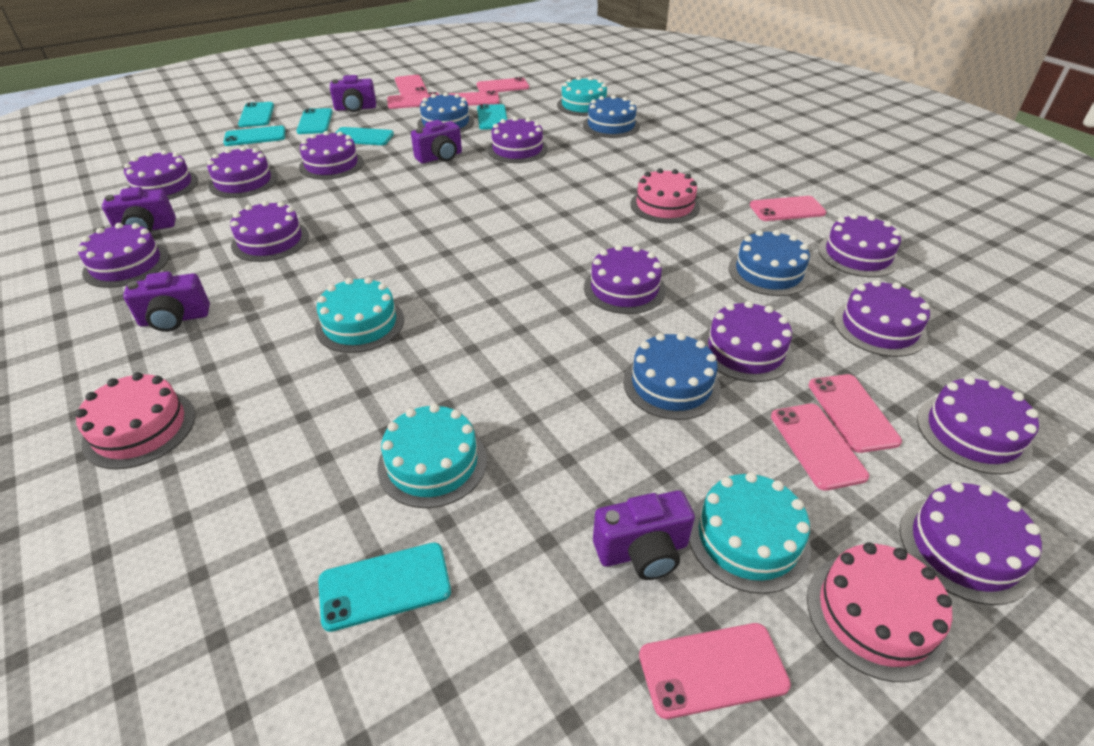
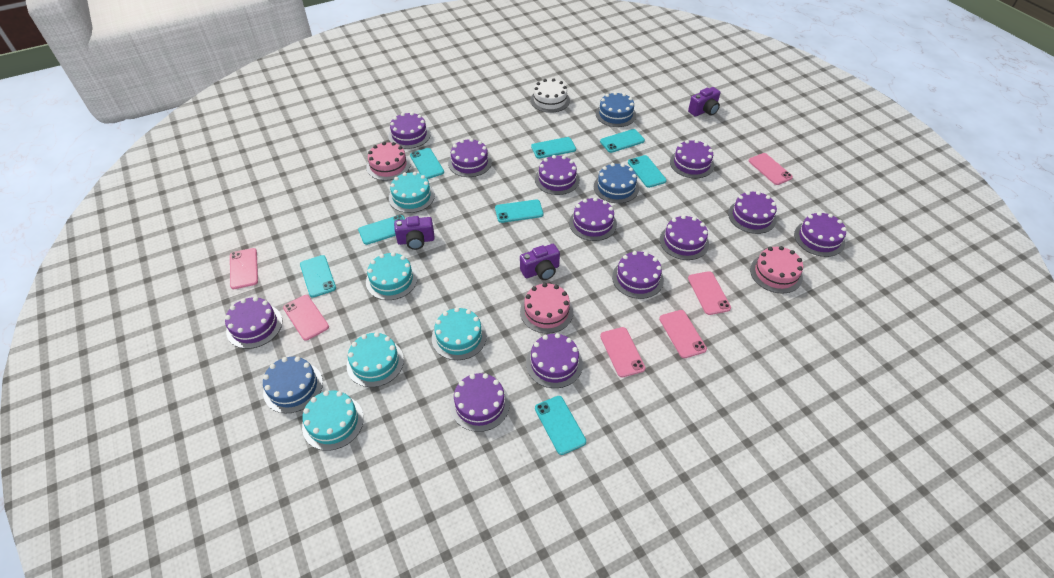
blue cake: 4 -> 3
pink phone: 8 -> 6
purple camera: 5 -> 3
turquoise cake: 4 -> 5
turquoise phone: 6 -> 8
white cake: 0 -> 1

